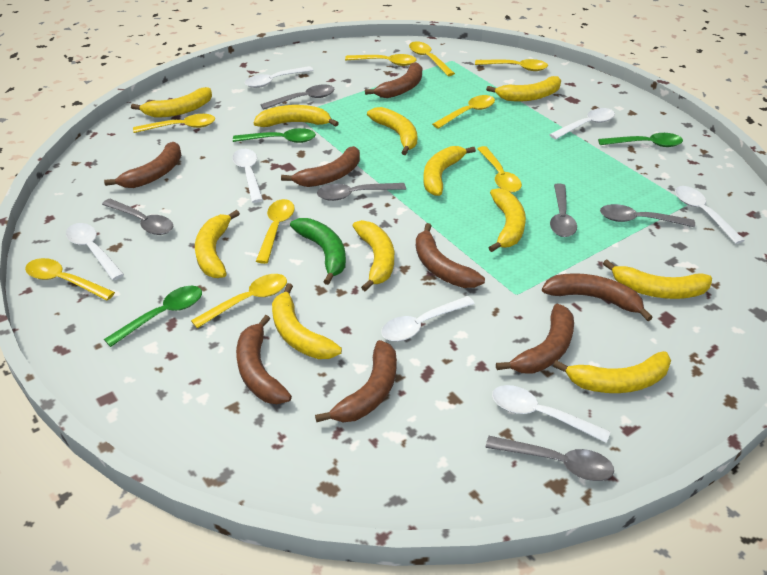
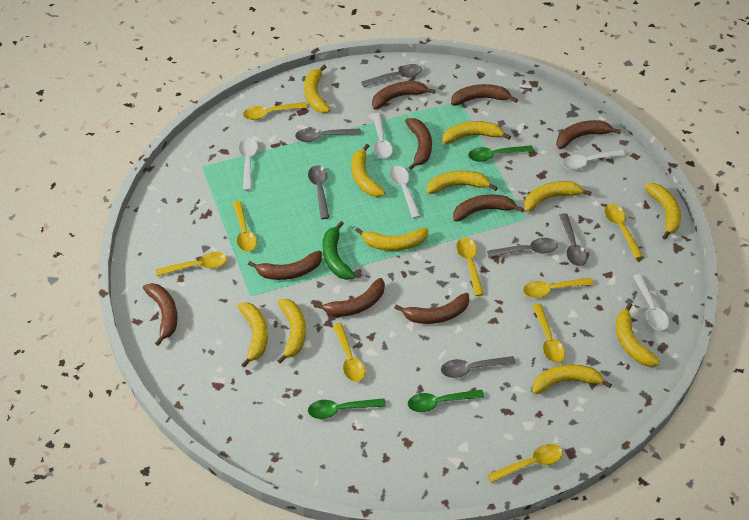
brown banana: 8 -> 9
white spoon: 7 -> 5

